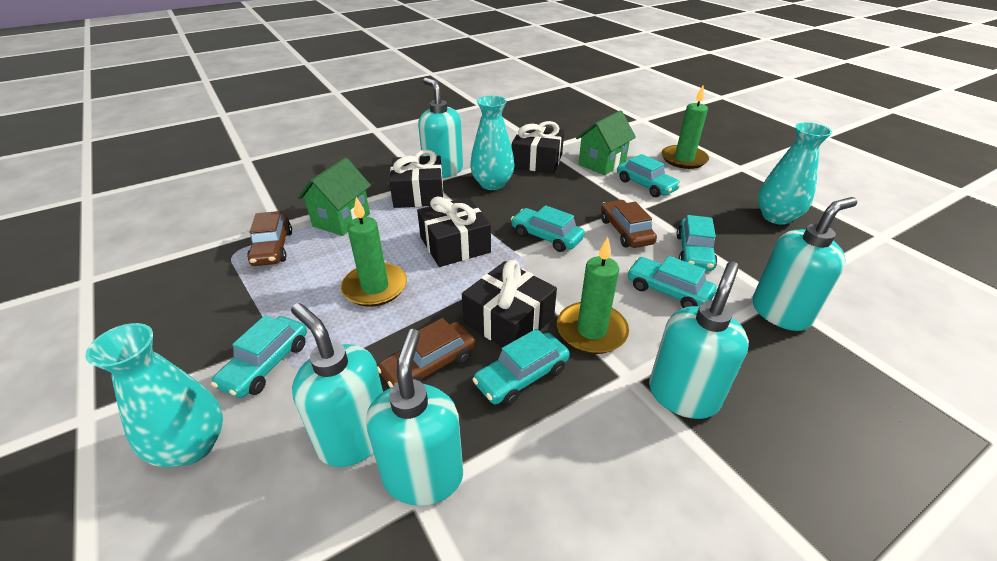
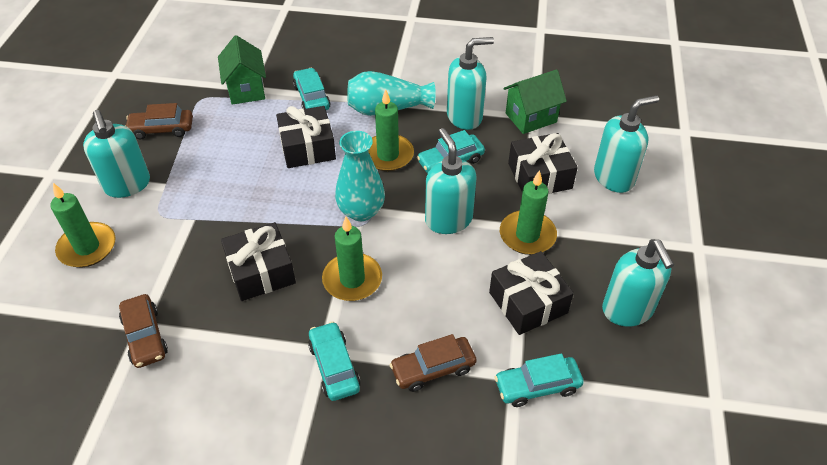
green candle: 3 -> 4
turquoise car: 6 -> 4
turquoise vase: 3 -> 2

